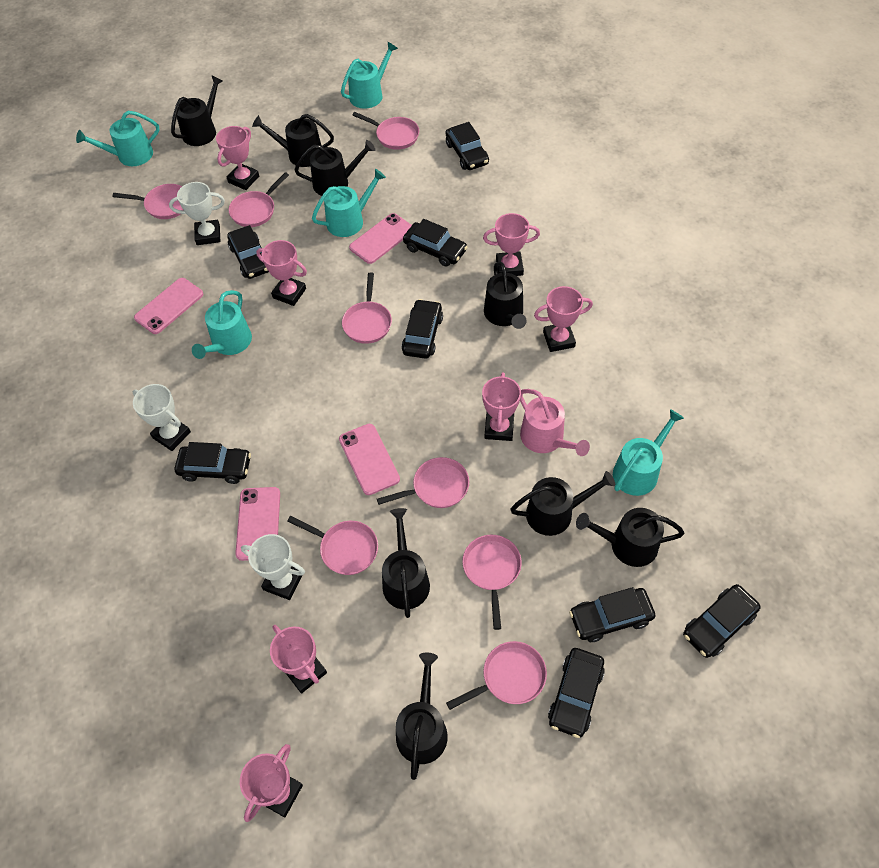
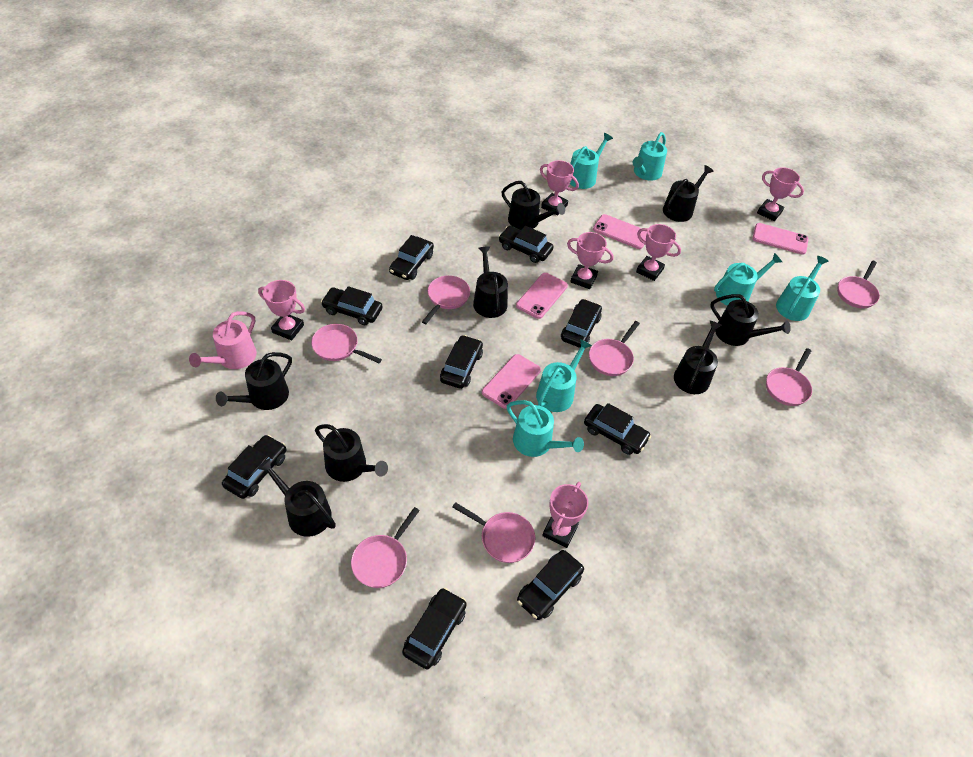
black car: 8 -> 9
pink pan: 8 -> 7
pink trophy: 7 -> 6
turquoise watering can: 5 -> 6
white trophy: 3 -> 0

